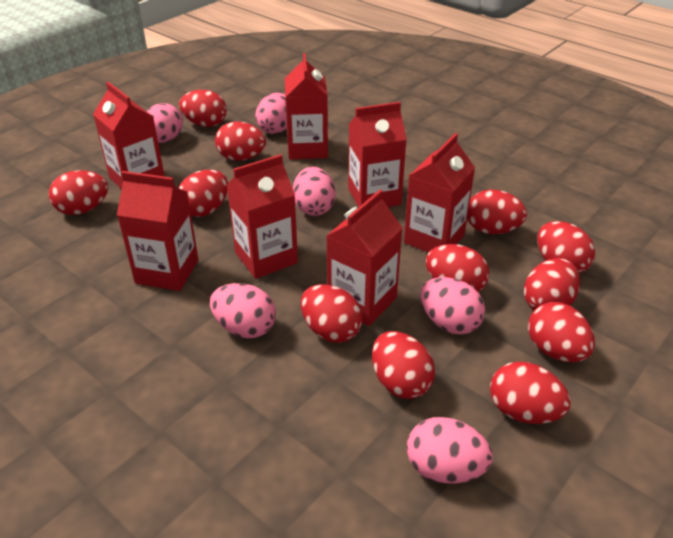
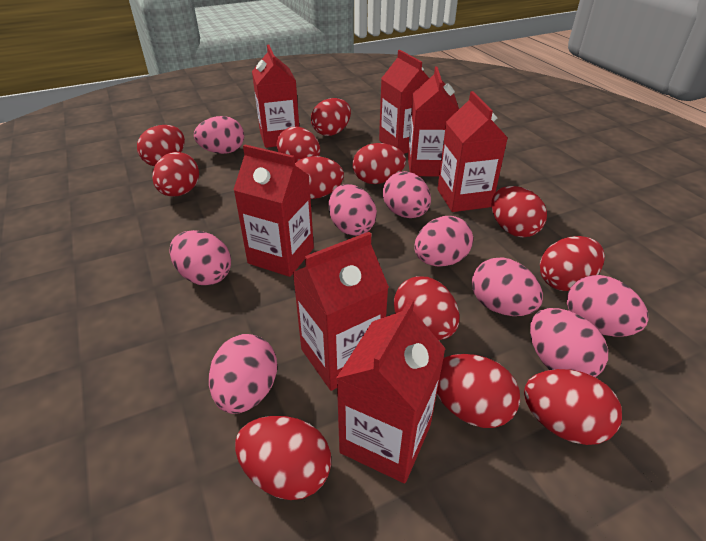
pink egg: 6 -> 9

